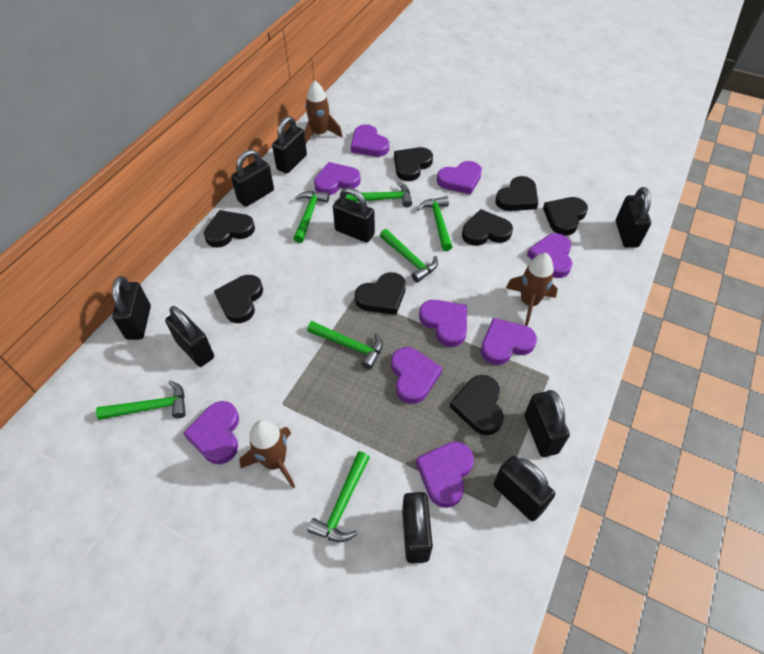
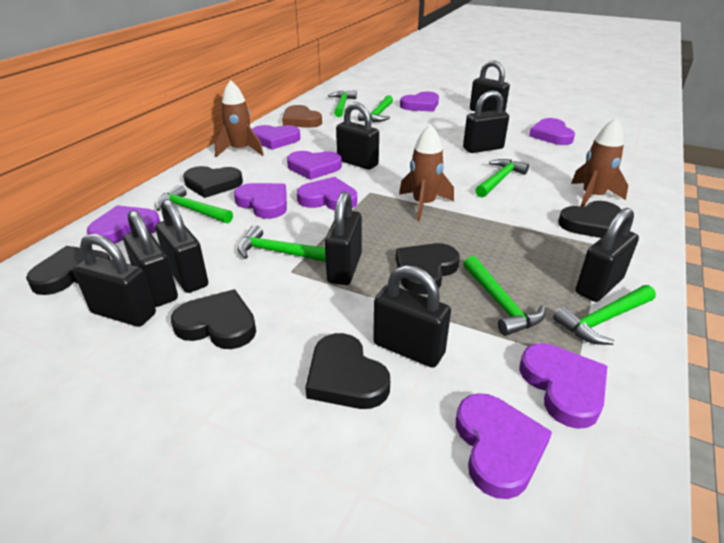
black heart: 8 -> 6
brown heart: 0 -> 1

